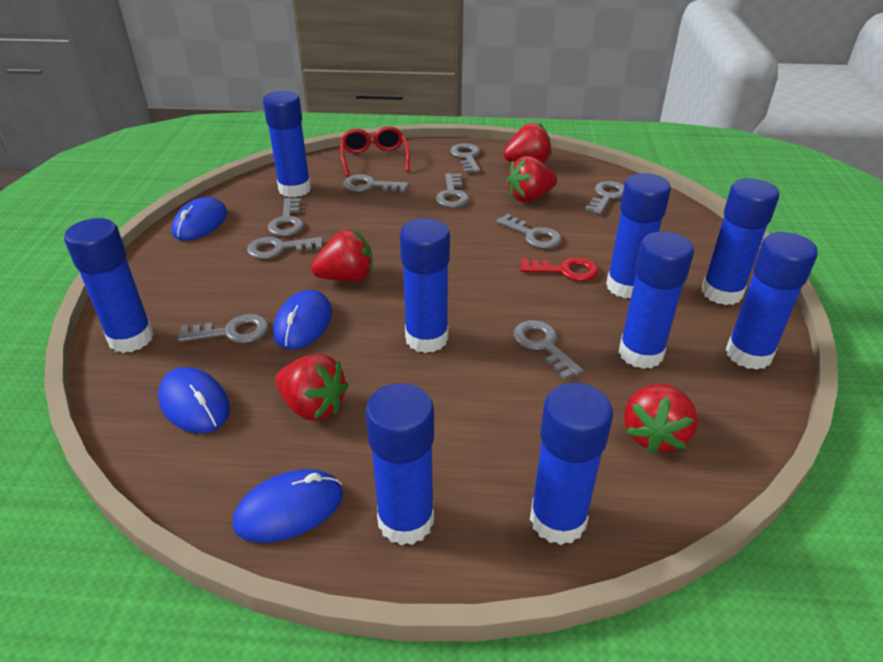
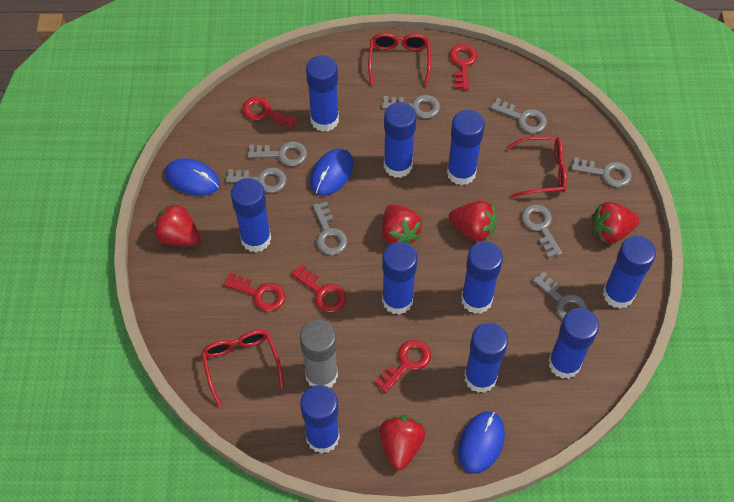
blue glue stick: 9 -> 10
blue mouse: 4 -> 3
grey glue stick: 0 -> 1
grey key: 9 -> 8
red glasses: 1 -> 3
red key: 1 -> 5

